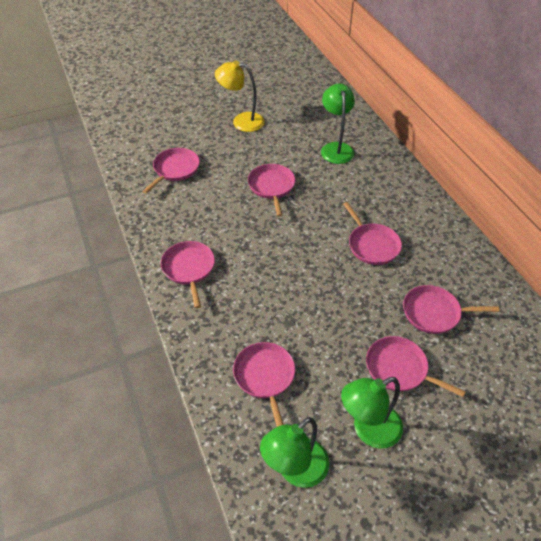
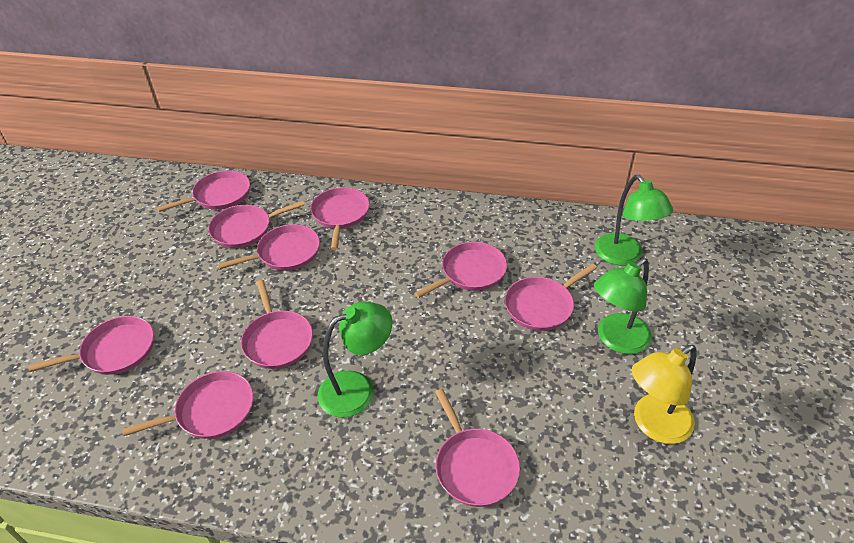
pink pan: 7 -> 10

